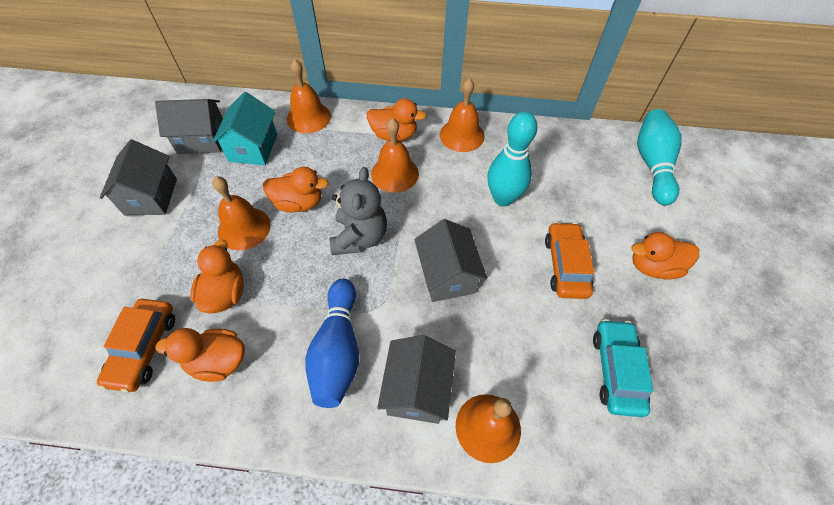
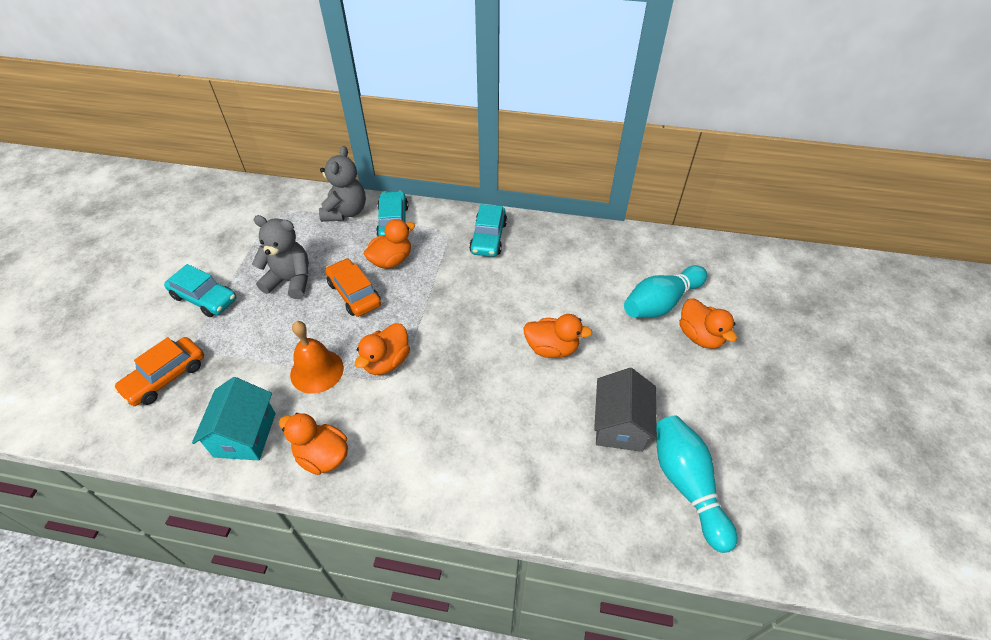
blue bowling pin: 1 -> 0
grey house: 4 -> 1
grey teddy bear: 1 -> 2
orange bell: 5 -> 1
turquoise car: 1 -> 3

